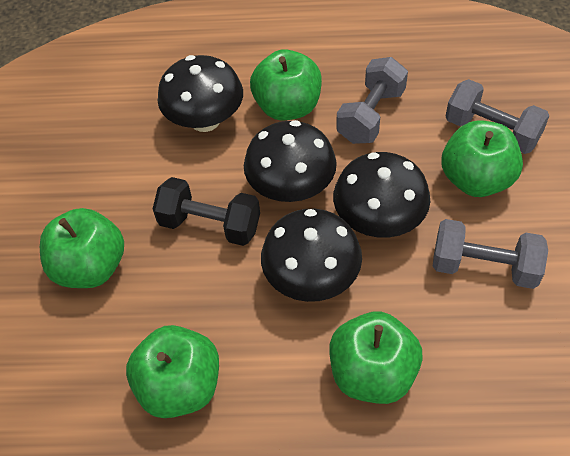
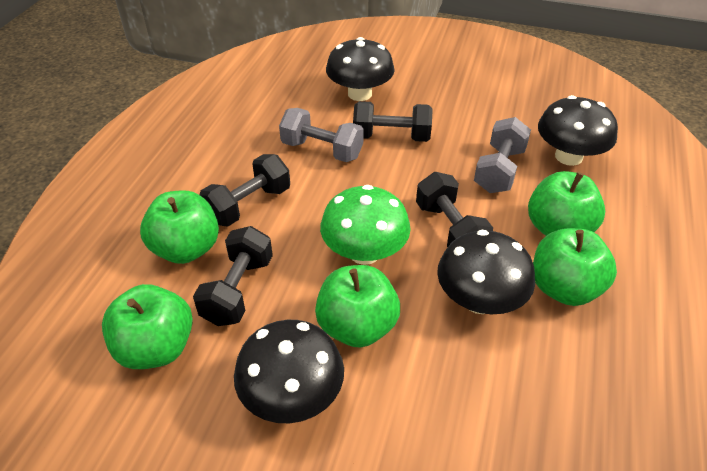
black dumbbell: 1 -> 4
green mushroom: 0 -> 1
grey dumbbell: 3 -> 2

